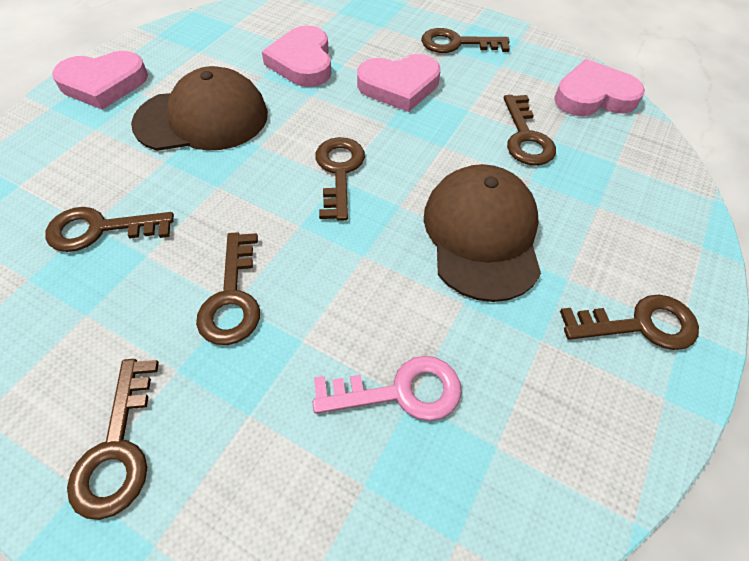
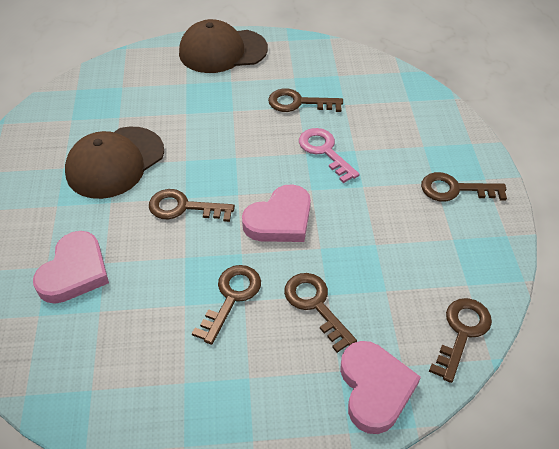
brown key: 7 -> 6
pink heart: 4 -> 3

